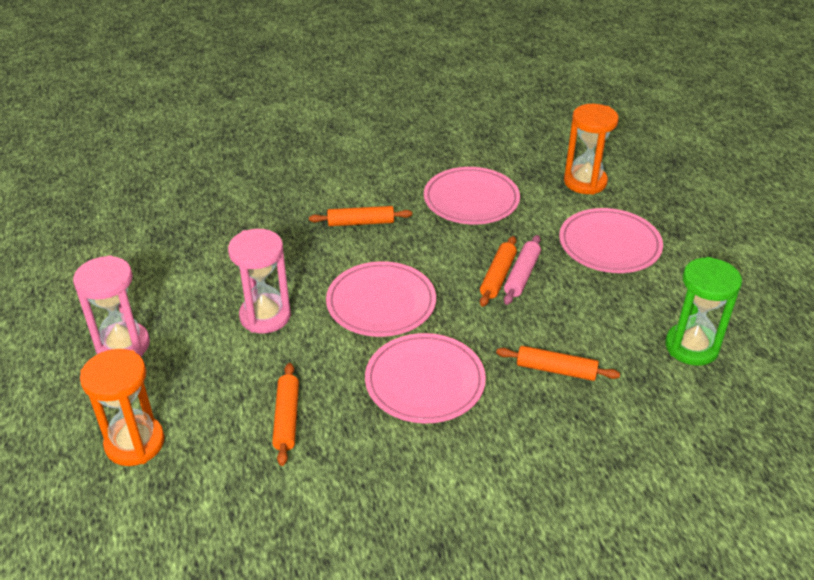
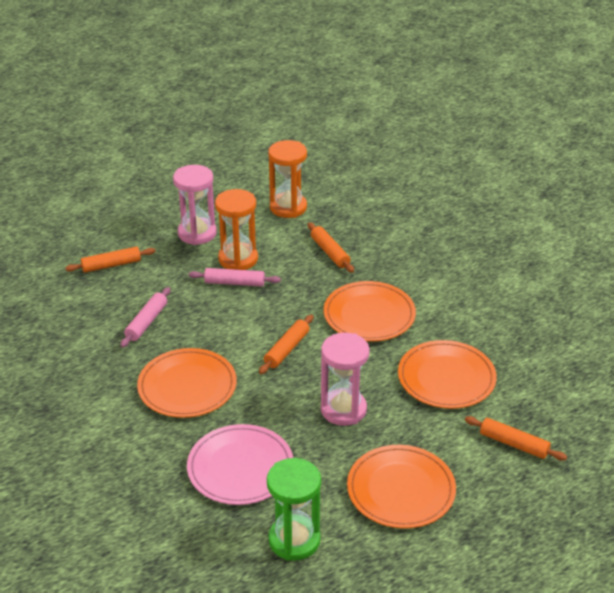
orange plate: 0 -> 4
pink plate: 4 -> 1
pink rolling pin: 1 -> 2

